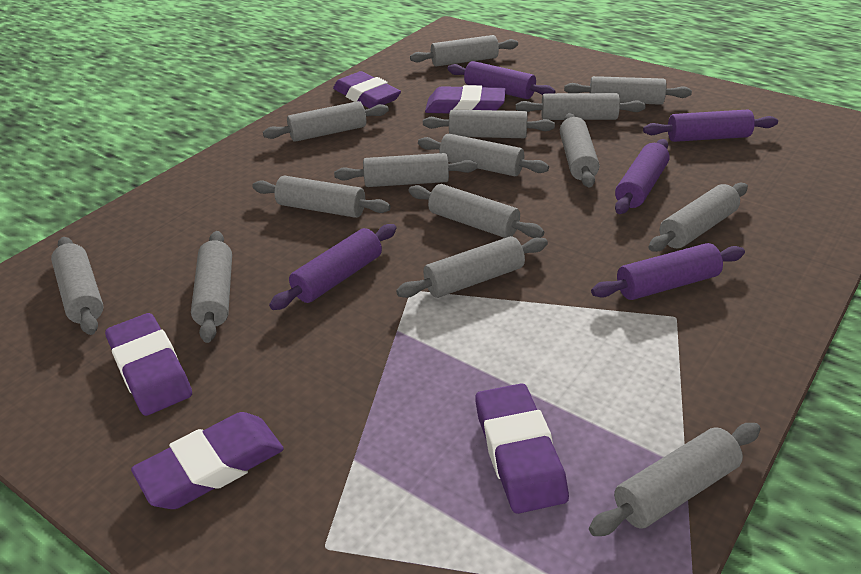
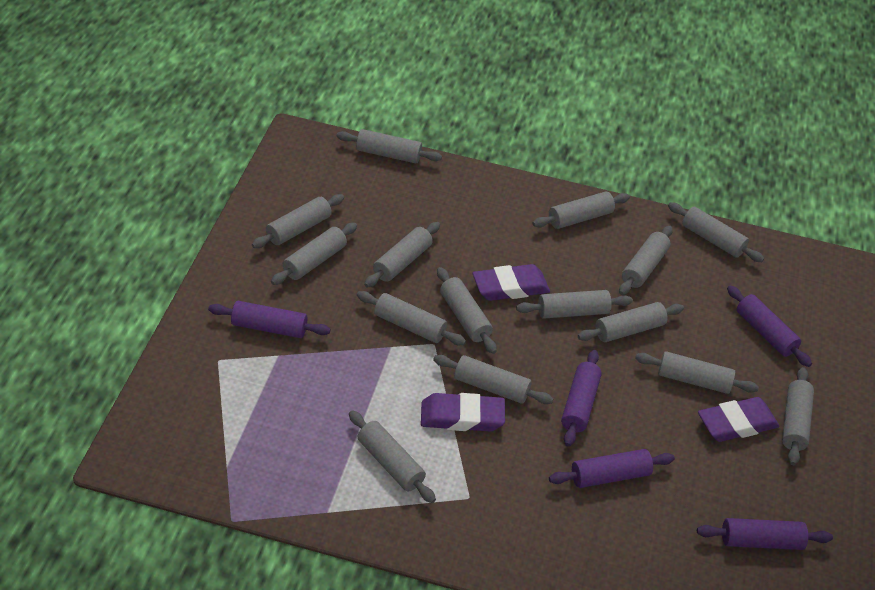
purple eraser: 5 -> 3

